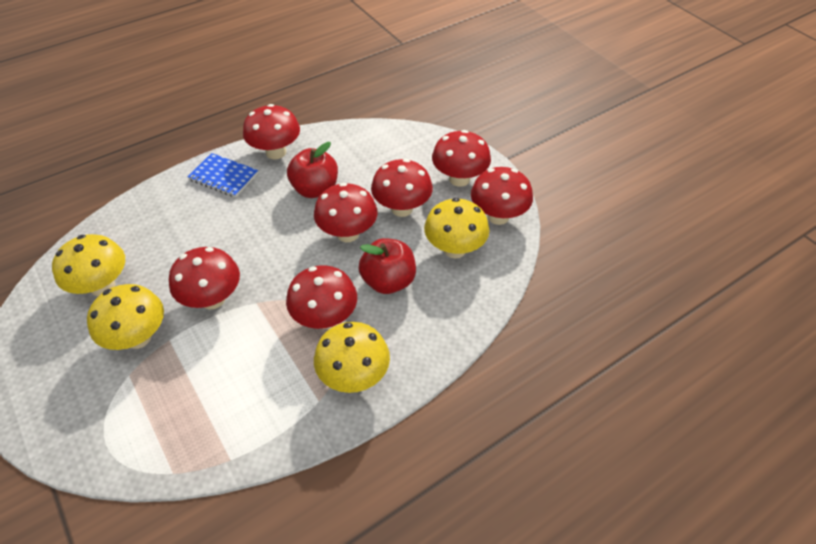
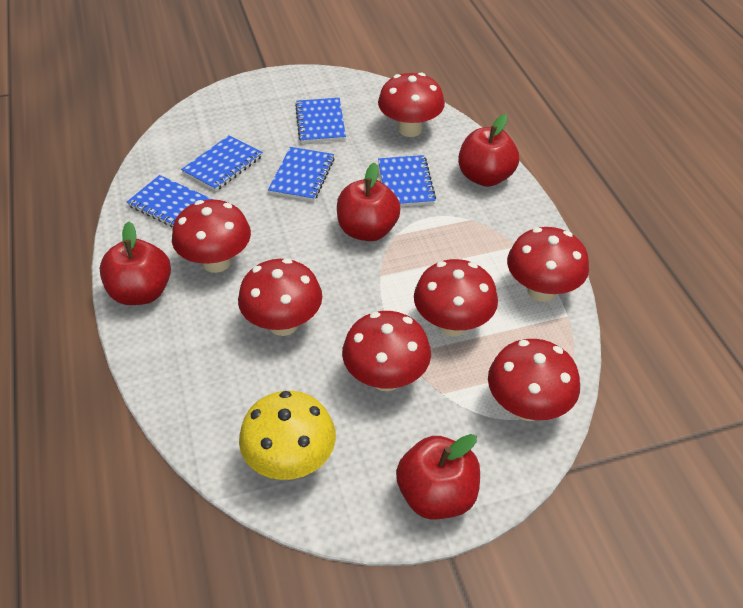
blue notebook: 1 -> 5
red apple: 2 -> 4
yellow mushroom: 4 -> 1

